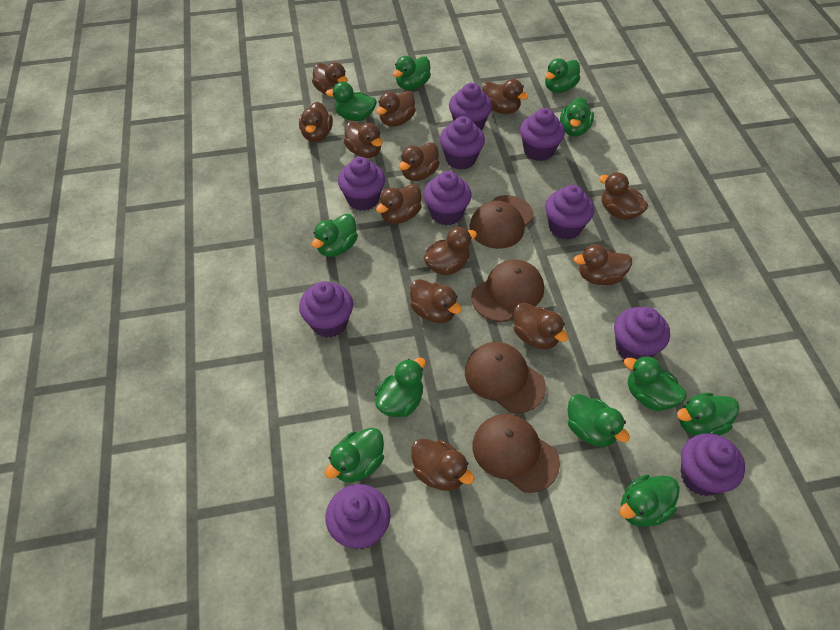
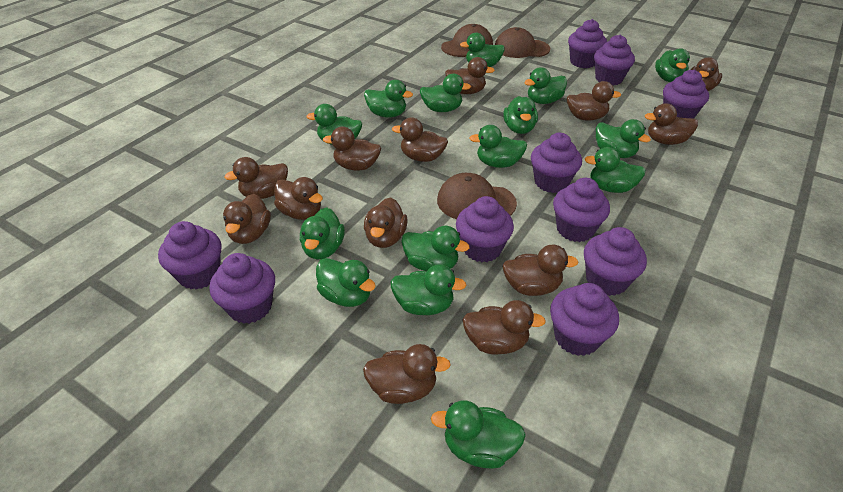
brown cap: 4 -> 3
green duck: 11 -> 15

